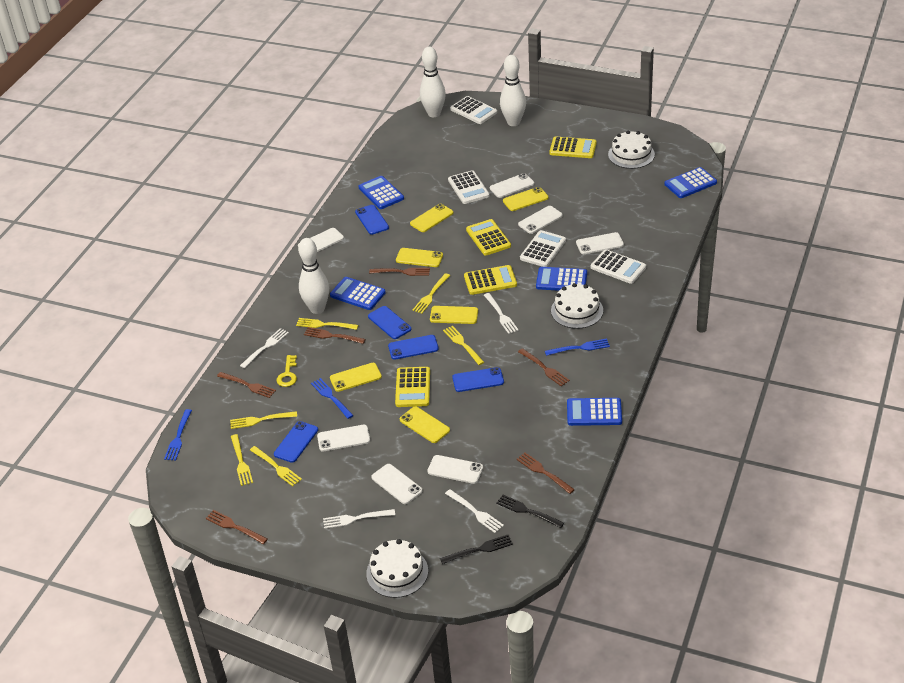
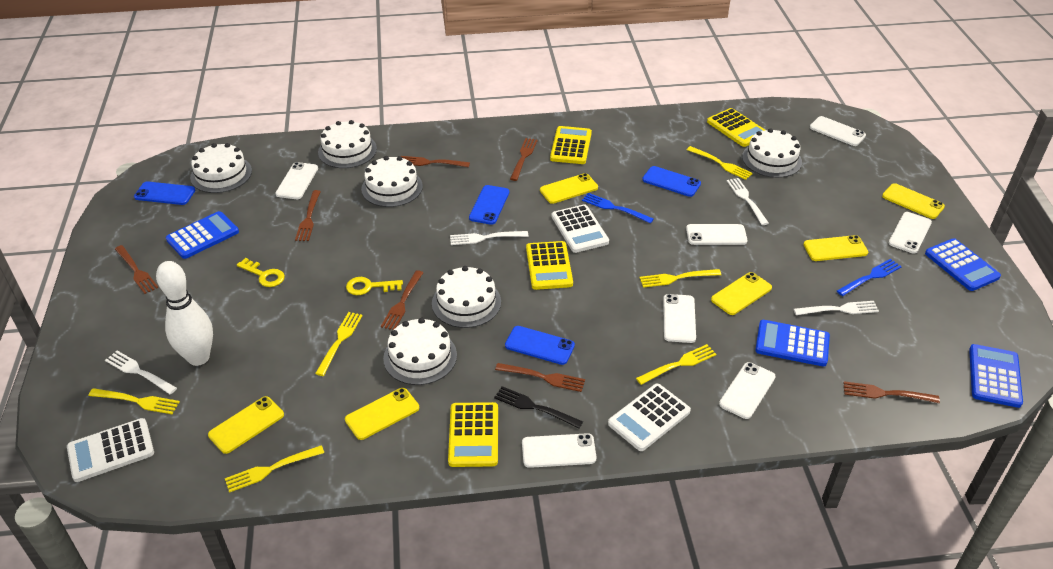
black fork: 2 -> 1
blue calculator: 5 -> 4
blue fork: 3 -> 2
blue phone: 5 -> 4
brown fork: 6 -> 7
white bowling pin: 3 -> 1
white cake: 3 -> 6
white calculator: 4 -> 3
yellow key: 1 -> 2

